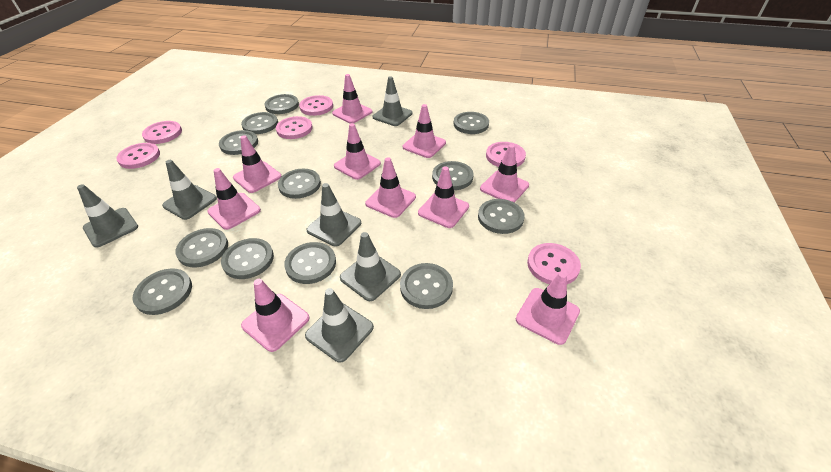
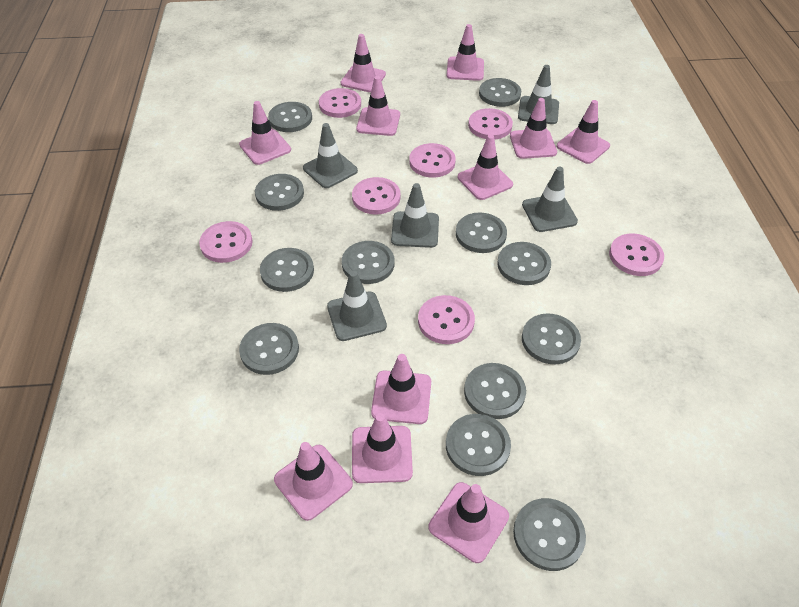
grey traffic cone: 6 -> 5
pink button: 6 -> 7
pink traffic cone: 10 -> 11

